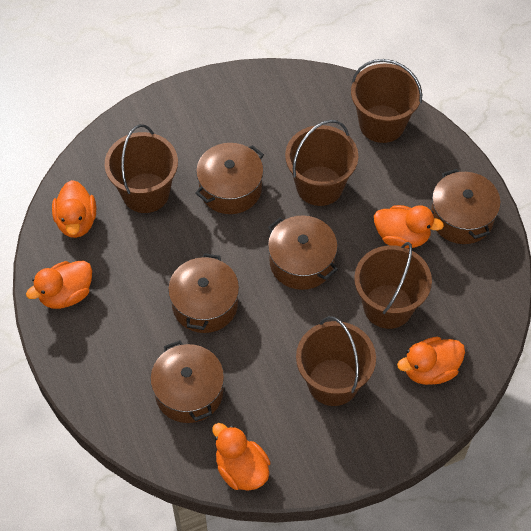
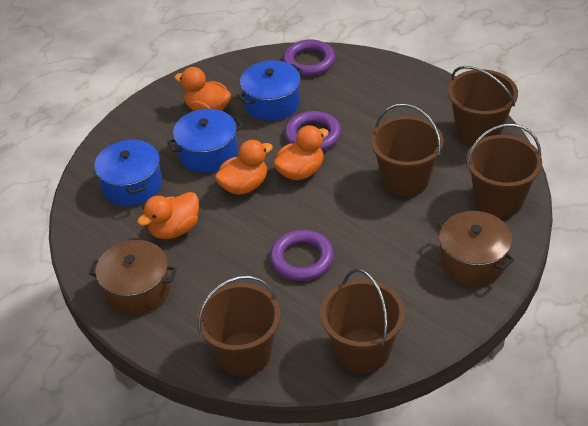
blue pot: 0 -> 3
brown pot: 5 -> 2
orange duck: 5 -> 4
purple ring: 0 -> 3

